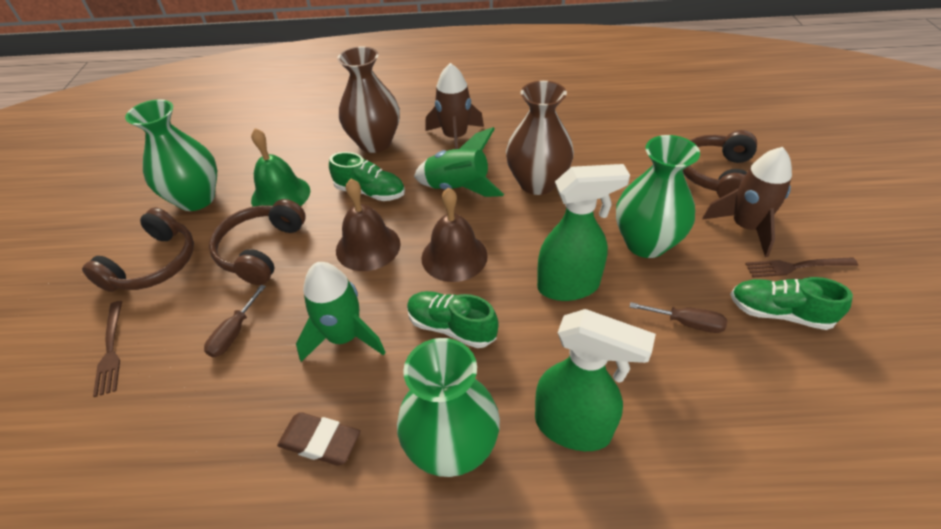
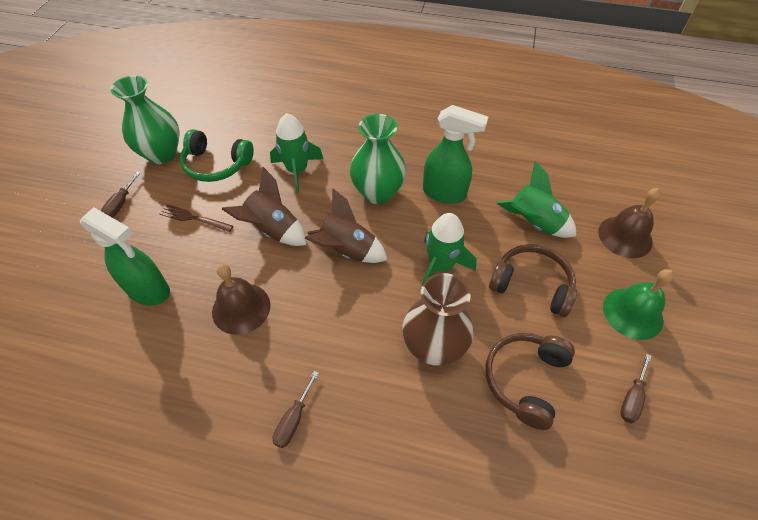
brown eraser: 1 -> 0
brown fork: 2 -> 1
brown headphones: 3 -> 2
brown screwdriver: 2 -> 3
brown vase: 2 -> 1
green headphones: 0 -> 1
green rocket: 2 -> 3
green shoe: 3 -> 0
green vase: 3 -> 2

